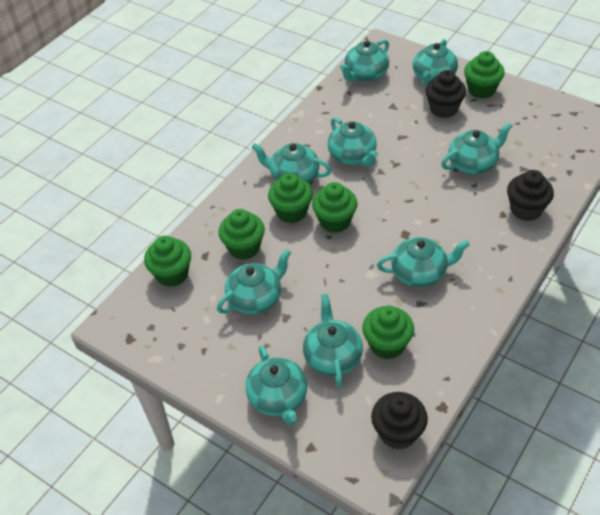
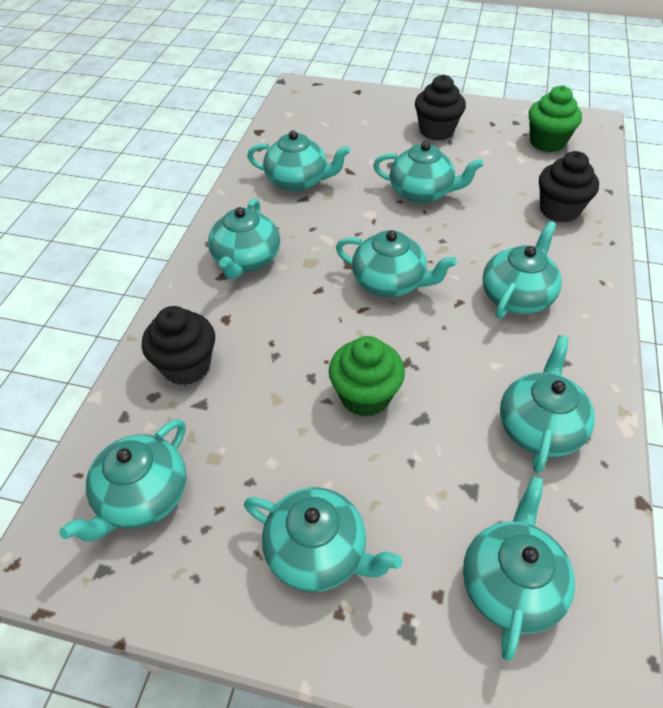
green cupcake: 6 -> 2

